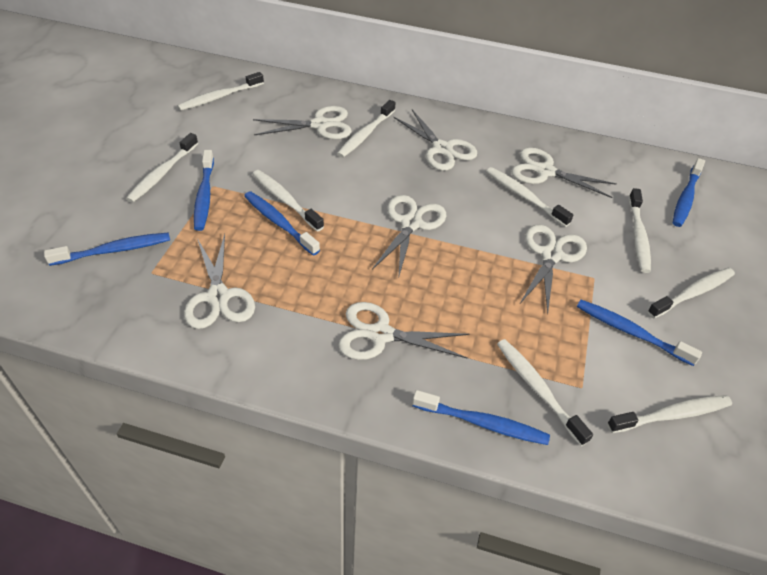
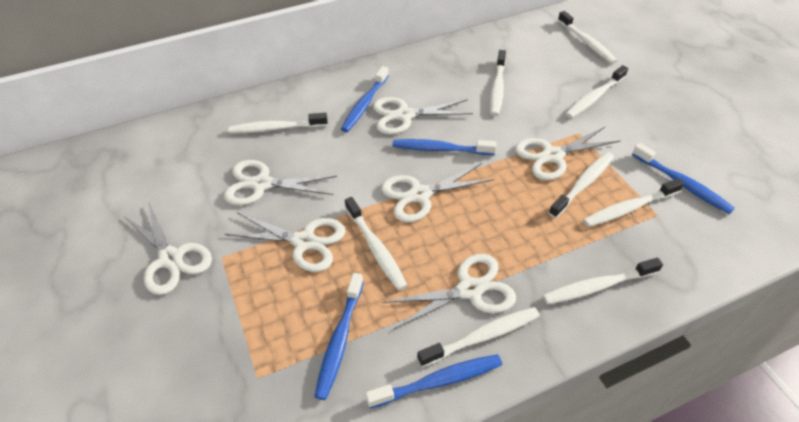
blue toothbrush: 6 -> 5

